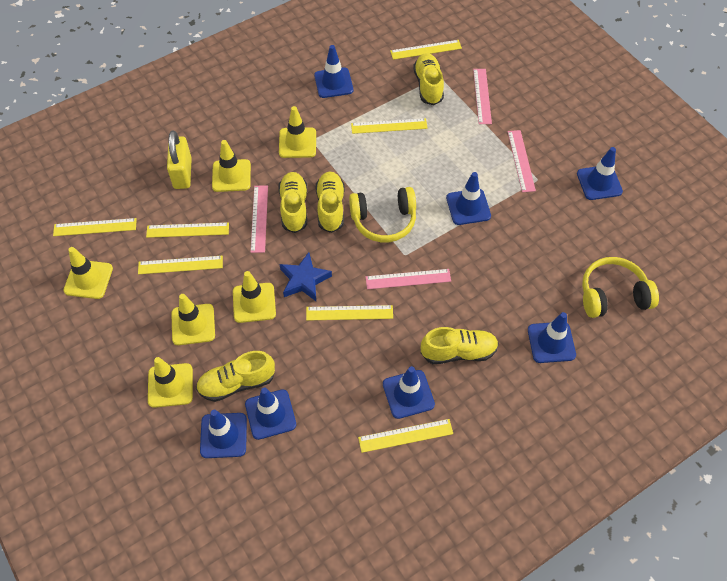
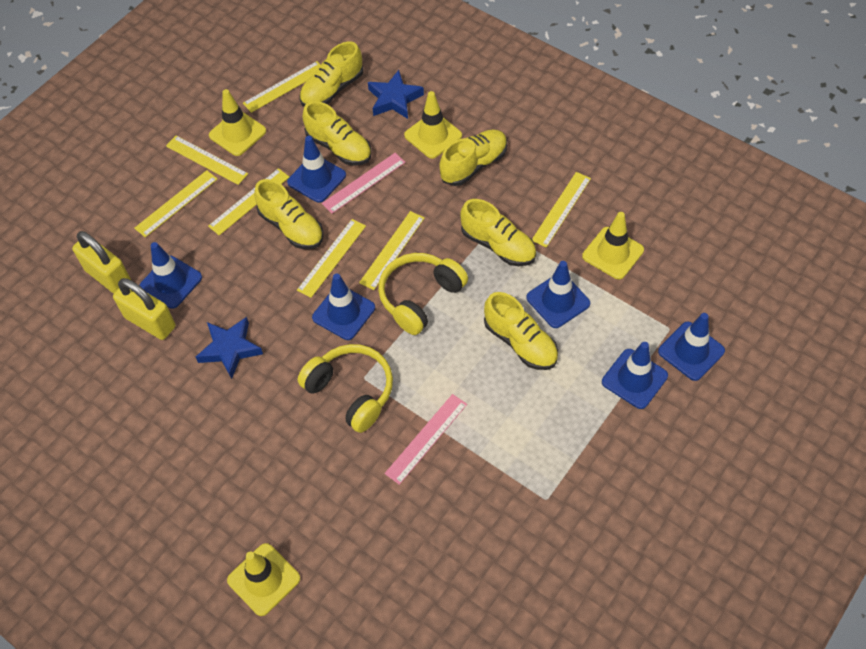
blue star: 1 -> 2
blue traffic cone: 7 -> 6
pink ruler: 4 -> 2
yellow padlock: 1 -> 2
yellow shoe: 5 -> 6
yellow traffic cone: 6 -> 4

